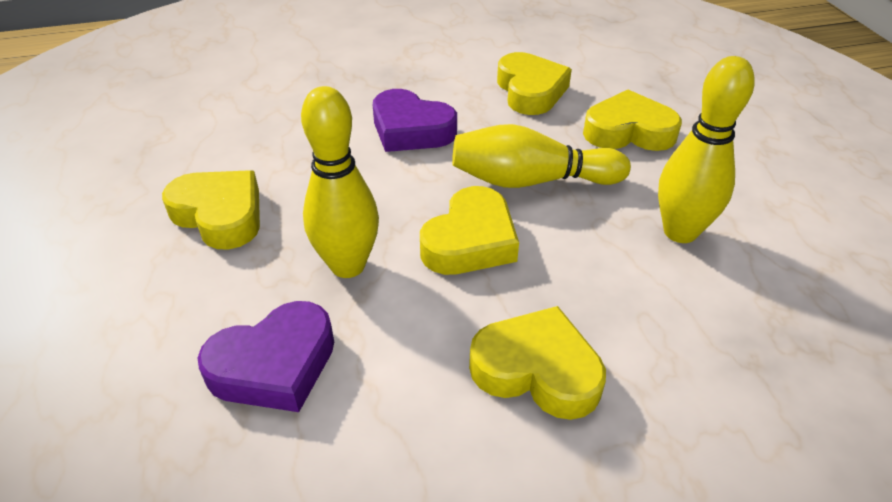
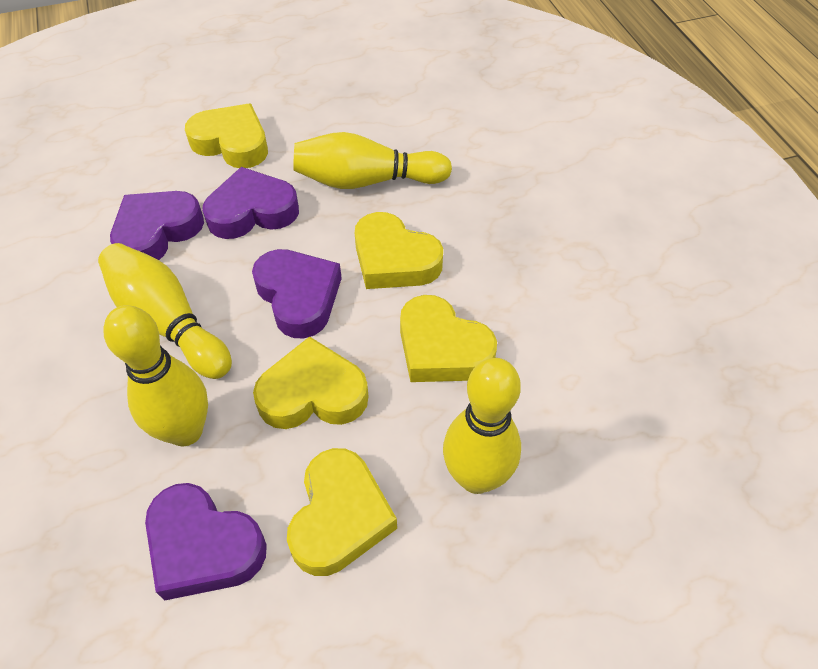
purple heart: 2 -> 4
yellow bowling pin: 3 -> 4

